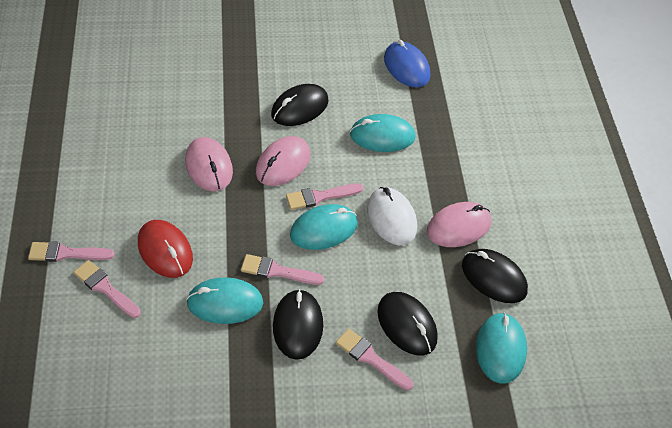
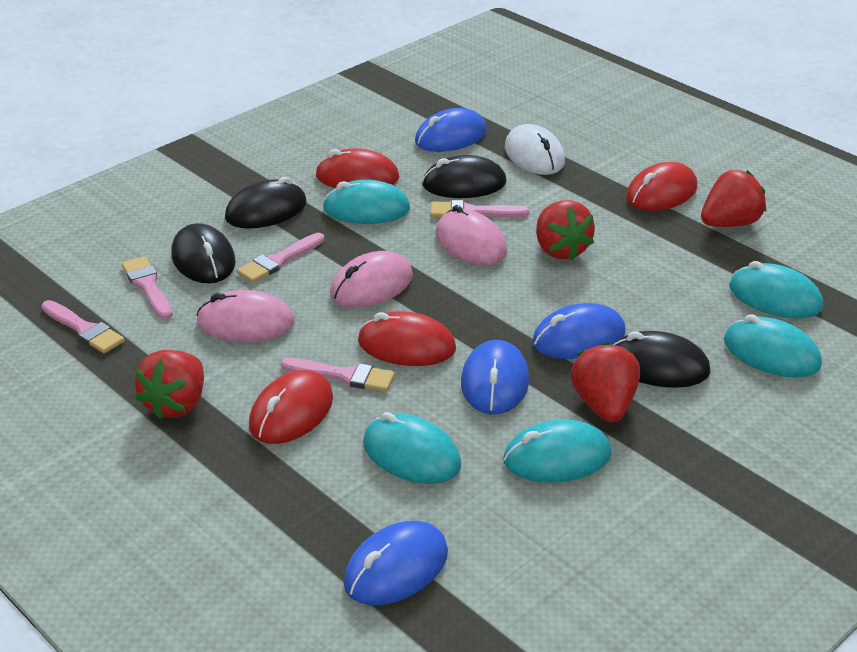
blue mouse: 1 -> 4
red mouse: 1 -> 4
red strawberry: 0 -> 4
turquoise mouse: 4 -> 5

